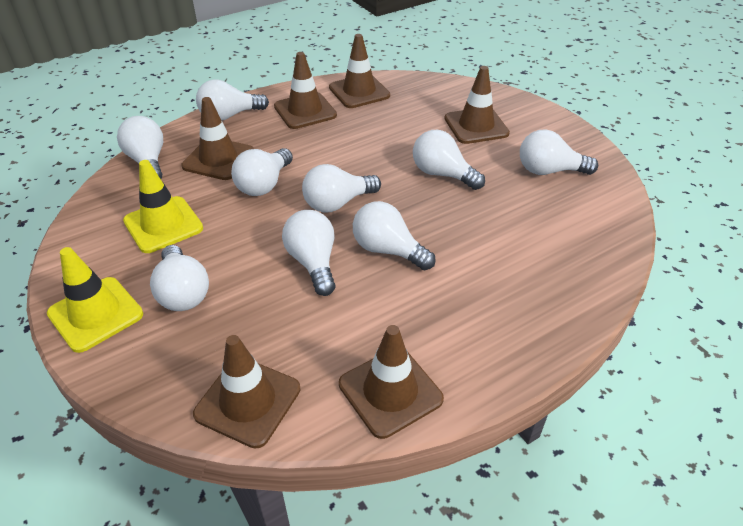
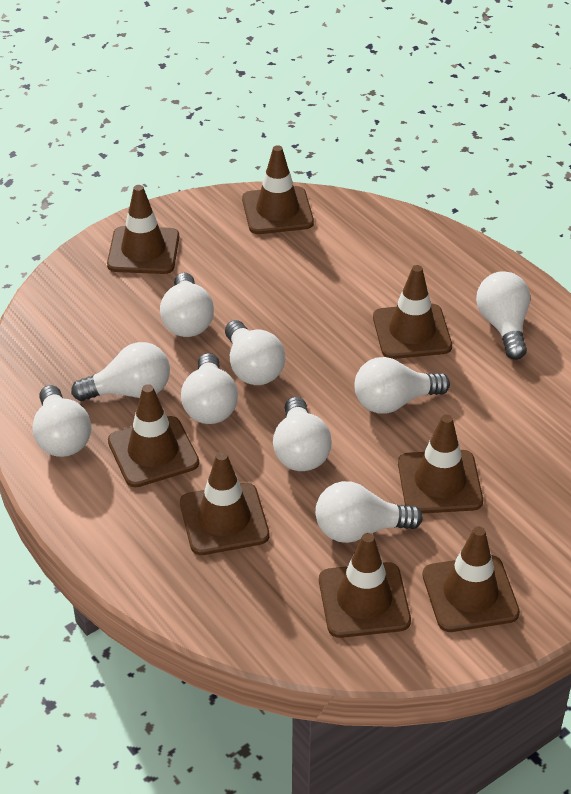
brown traffic cone: 6 -> 8
yellow traffic cone: 2 -> 0

